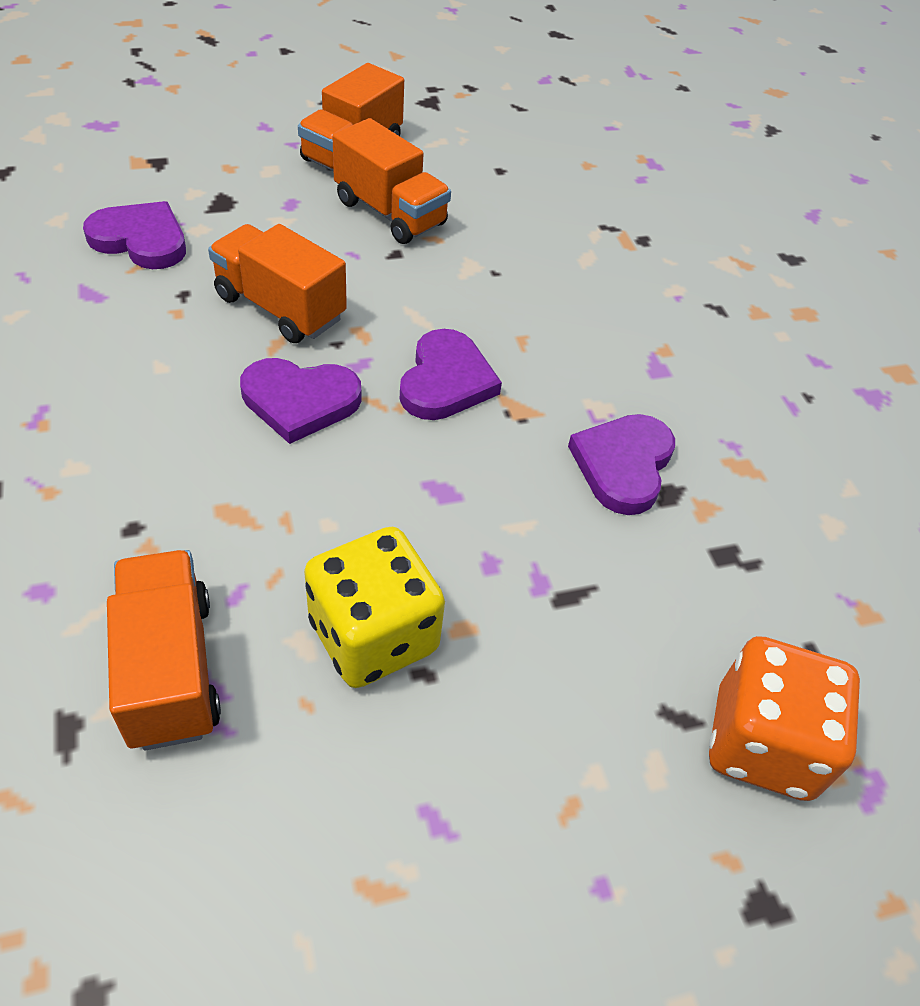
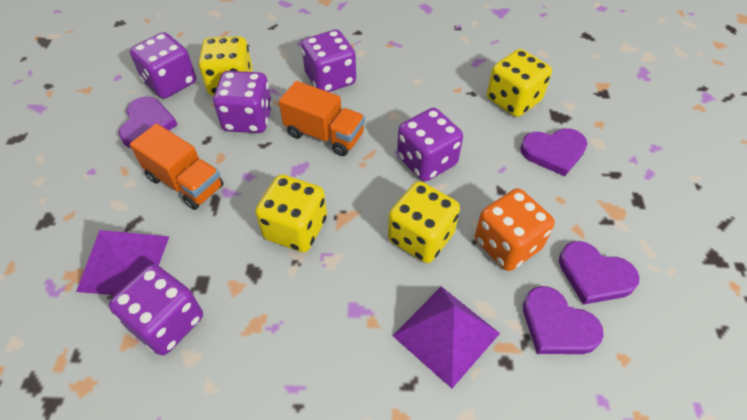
orange truck: 4 -> 2
purple dice: 0 -> 5
purple pyramid: 0 -> 2
yellow dice: 1 -> 4

